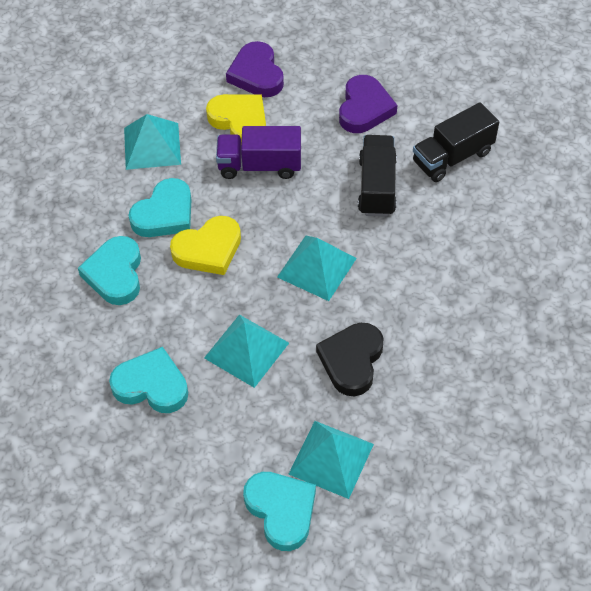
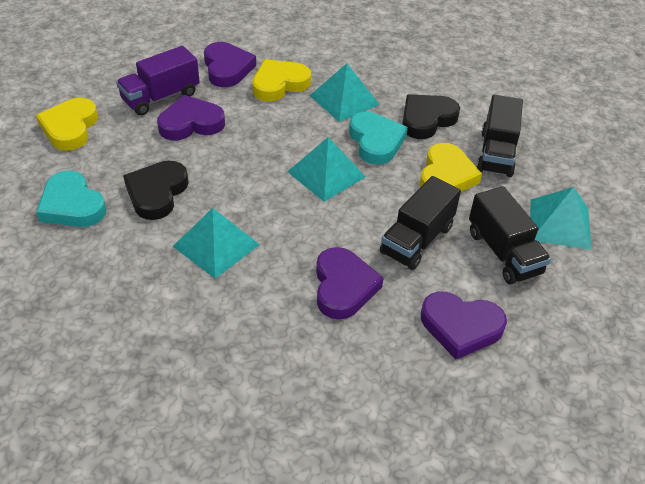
black heart: 1 -> 2
black truck: 2 -> 3
purple heart: 2 -> 4
turquoise heart: 4 -> 2
yellow heart: 2 -> 3

